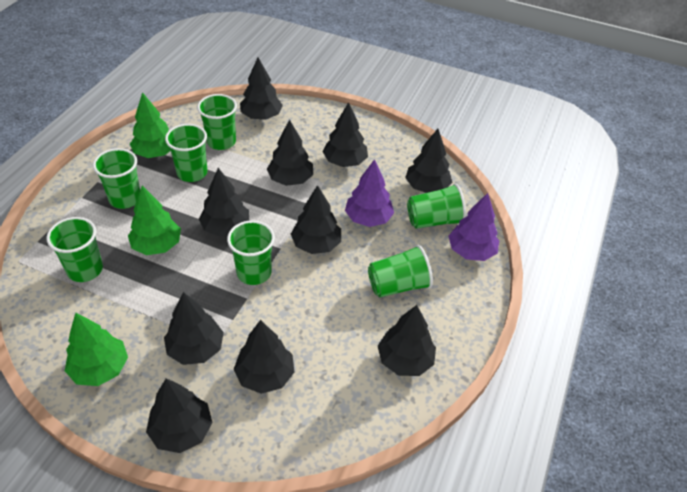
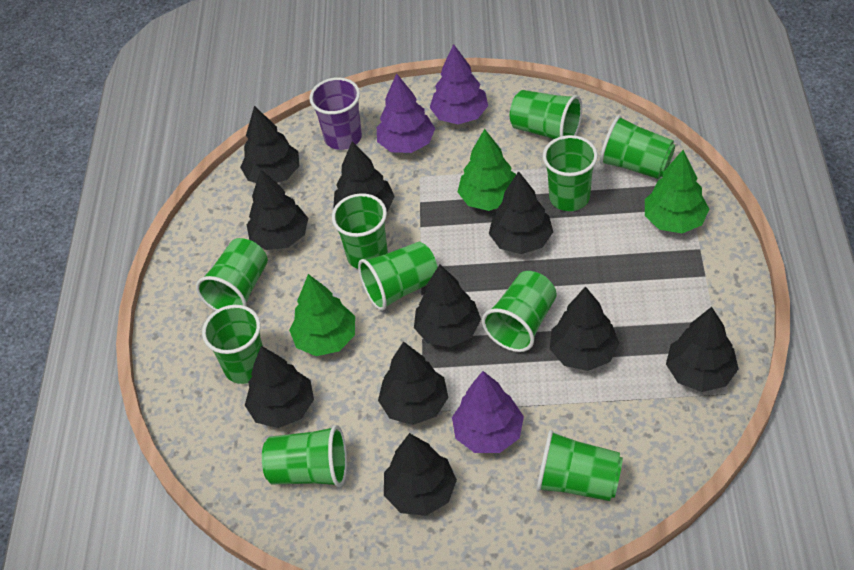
green cup: 7 -> 10
purple cup: 0 -> 1
purple tree: 2 -> 3

